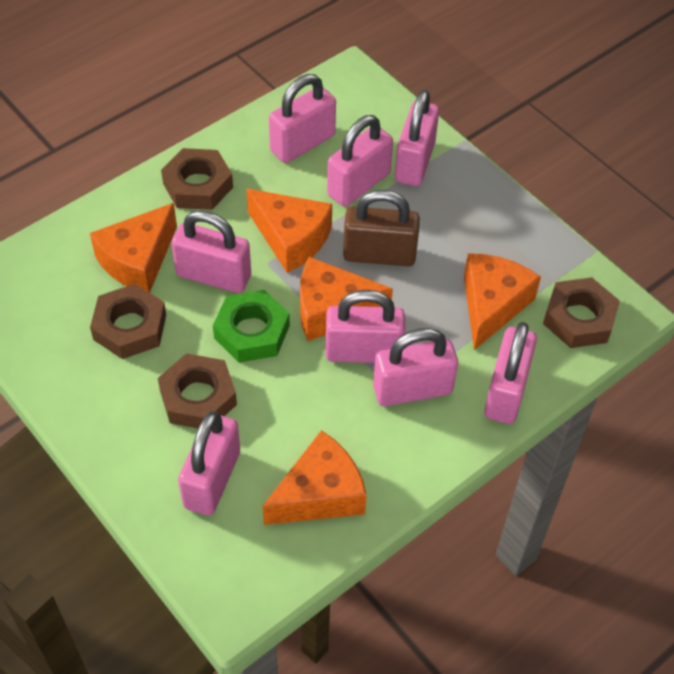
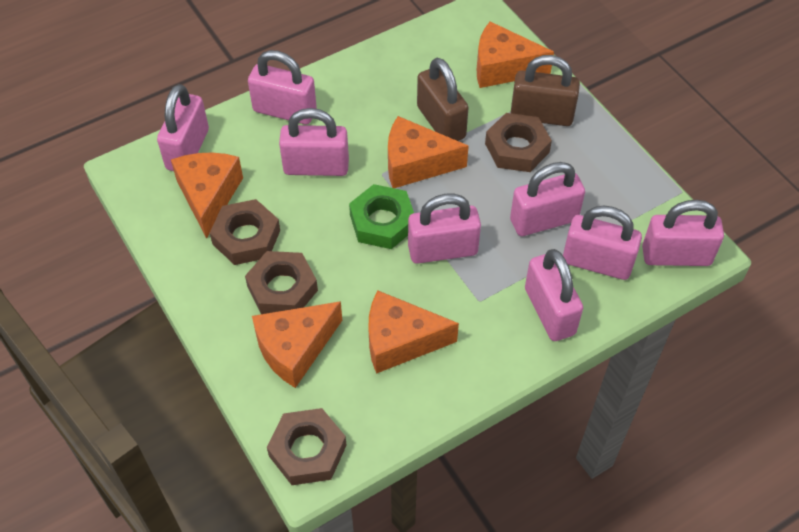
brown padlock: 1 -> 2

